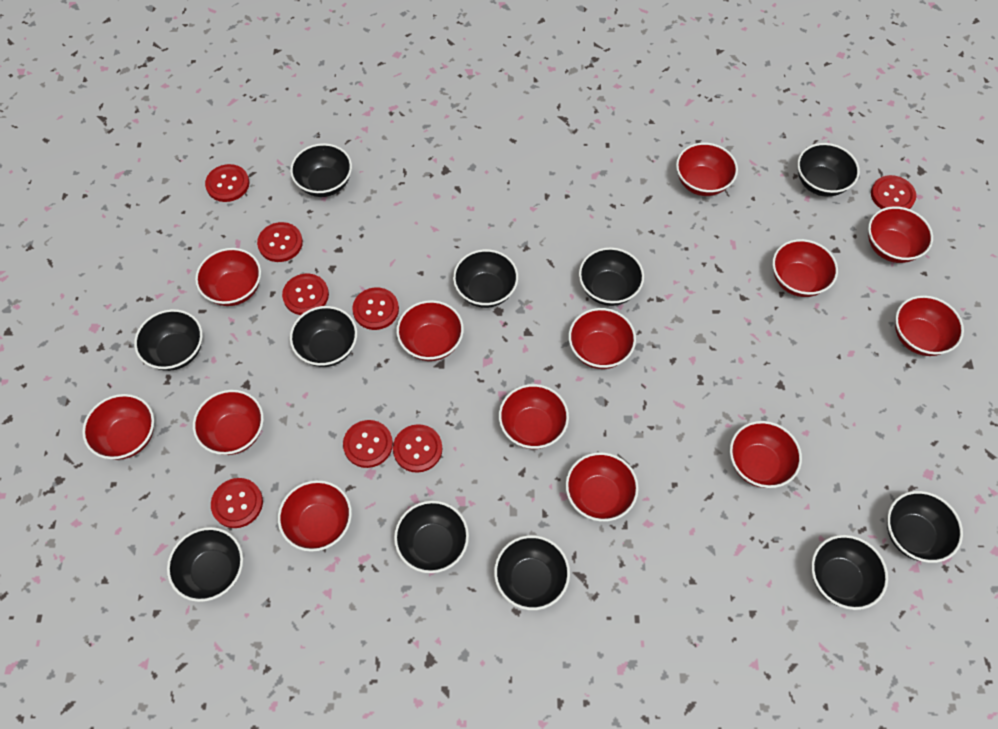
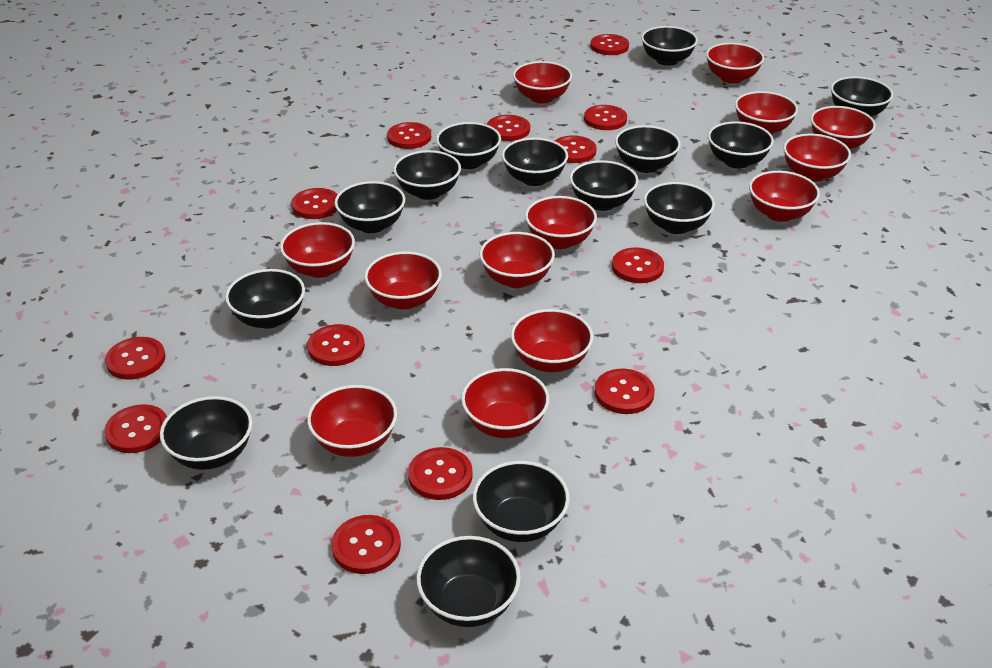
black bowl: 11 -> 14
red button: 8 -> 13

